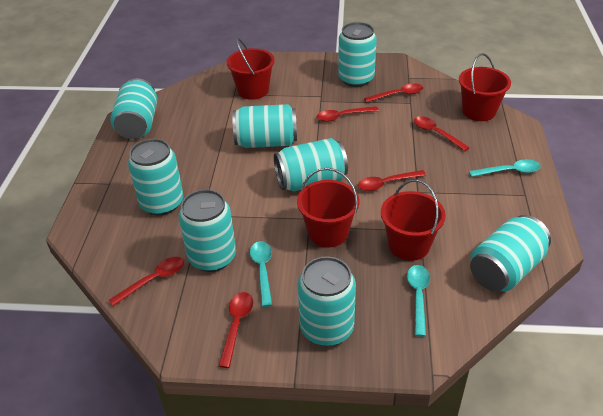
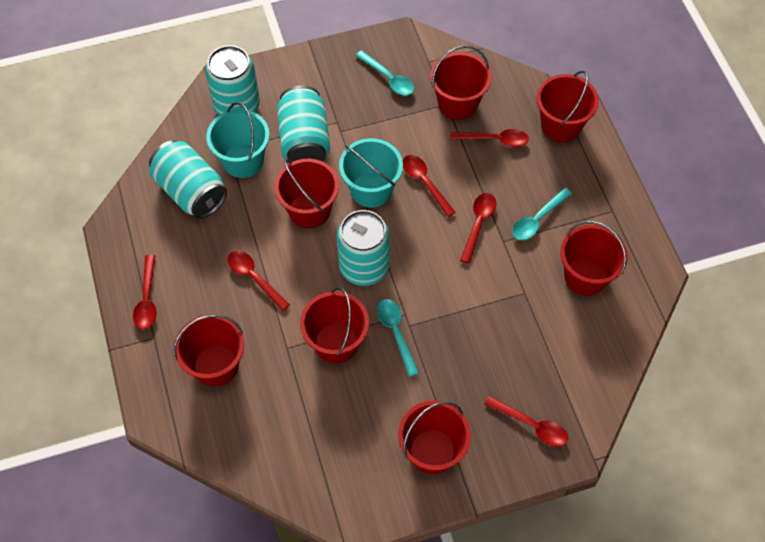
red bucket: 4 -> 7
turquoise bucket: 0 -> 2
turquoise can: 8 -> 4

